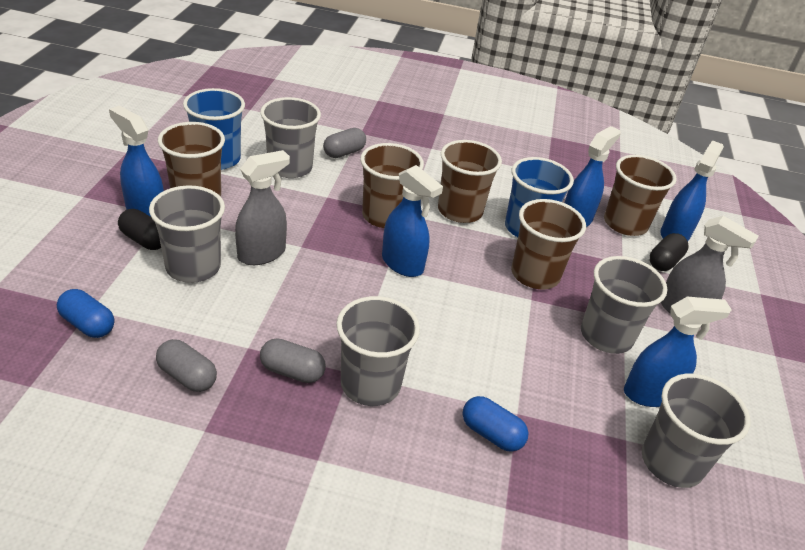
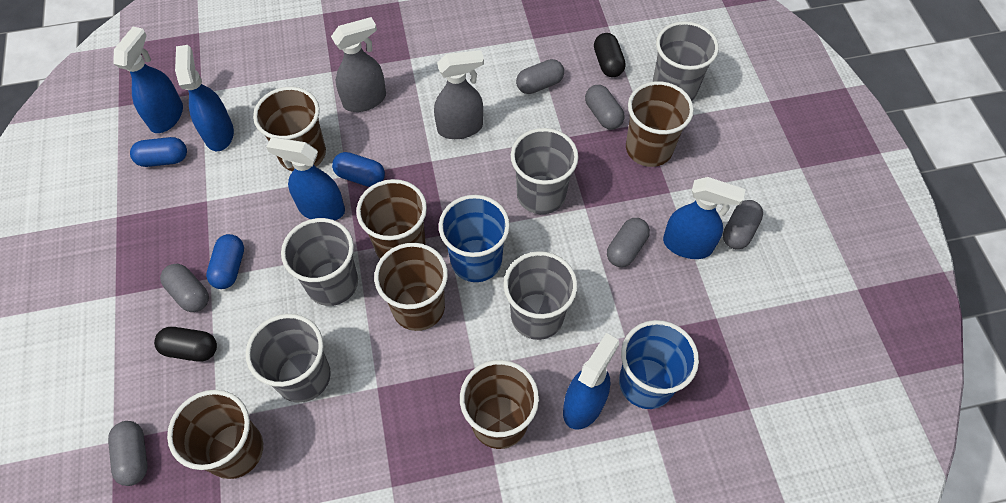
blue capsule: 2 -> 3
brown cup: 5 -> 6
grey capsule: 3 -> 6

